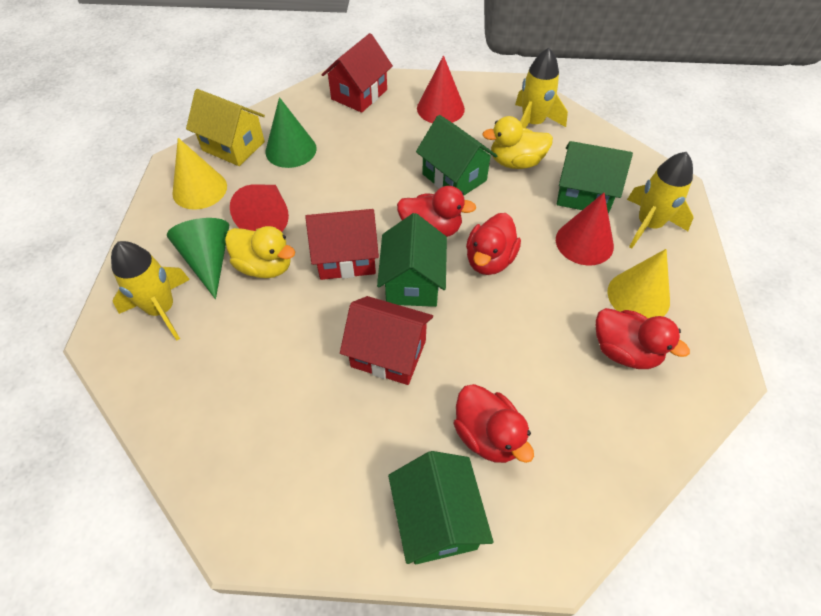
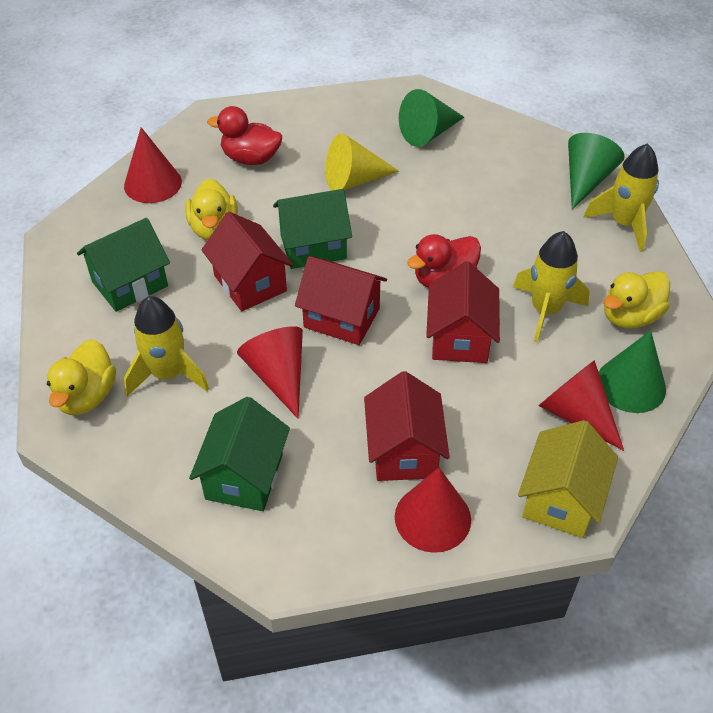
green cone: 2 -> 3
green house: 4 -> 3
red cone: 3 -> 4
red duck: 4 -> 2
red house: 3 -> 4
yellow cone: 2 -> 1
yellow duck: 2 -> 3

